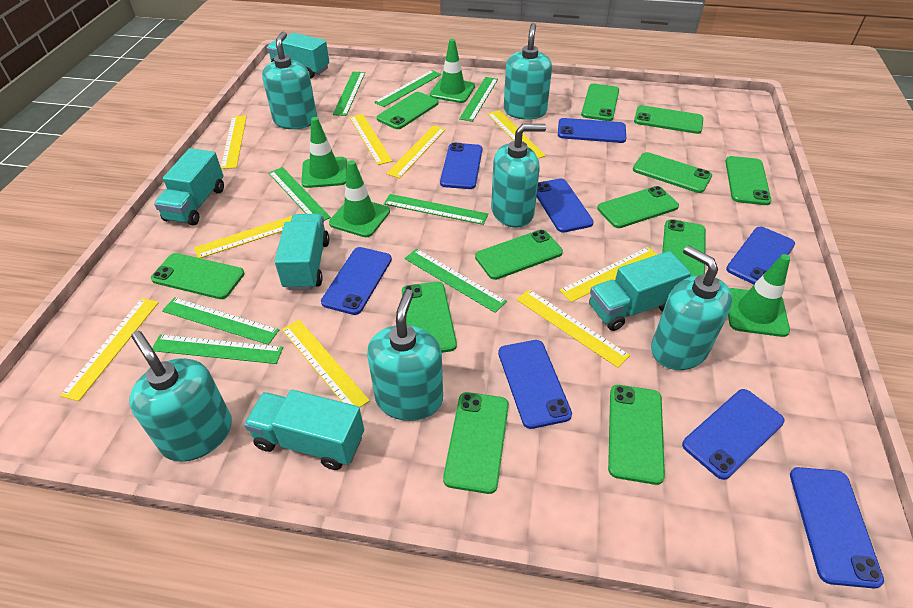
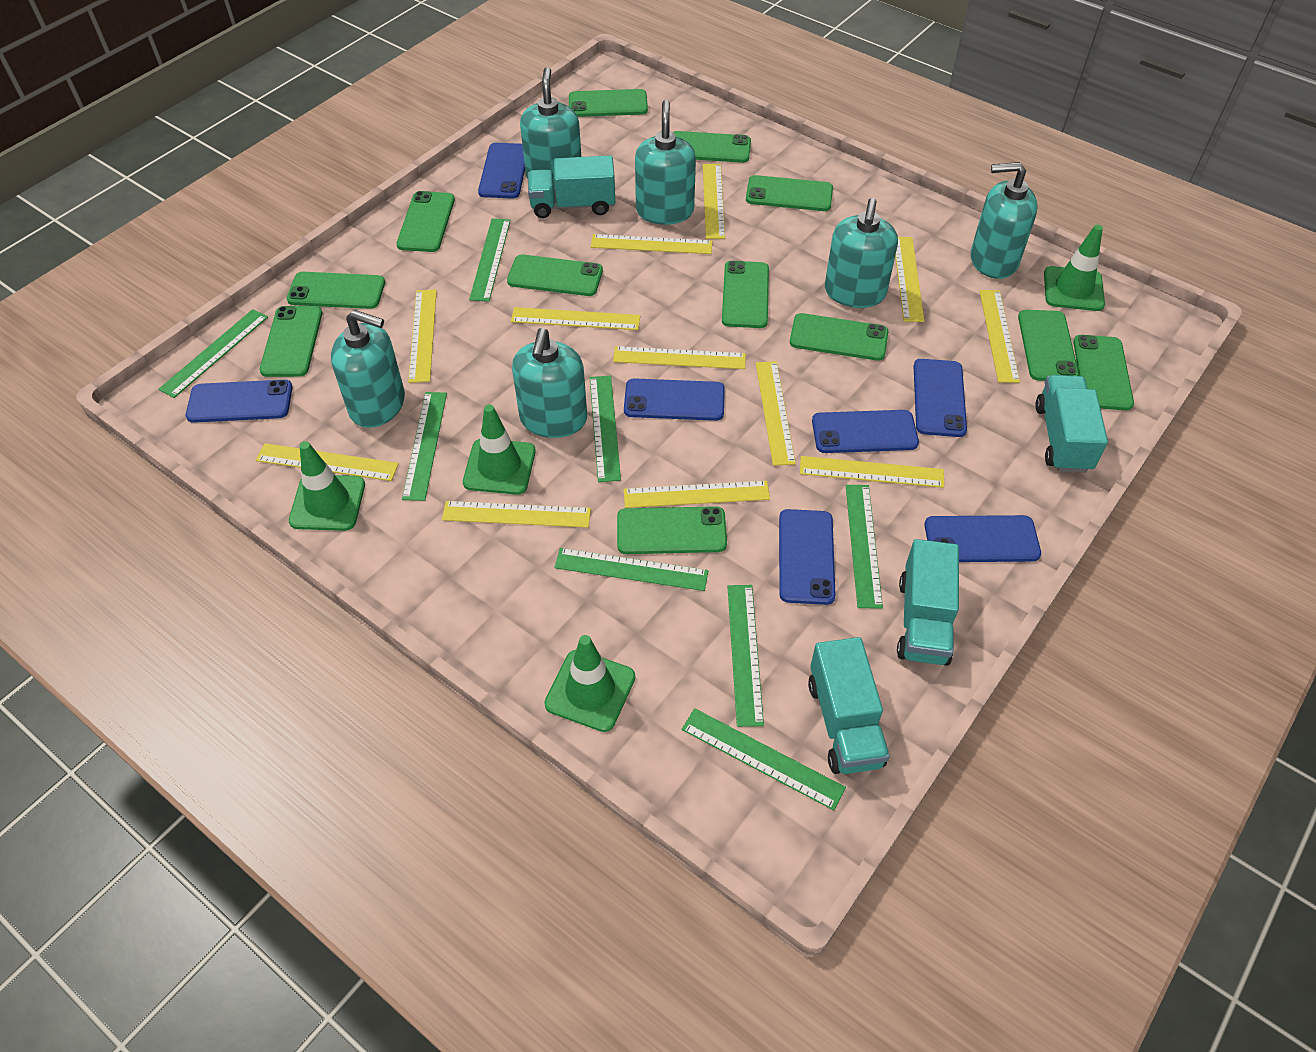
blue phone: 8 -> 7
turquoise truck: 5 -> 4
yellow ruler: 9 -> 12

